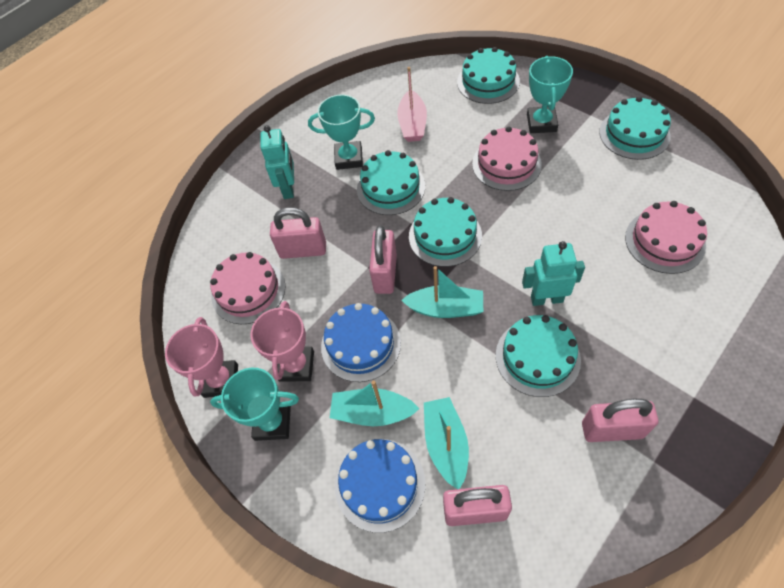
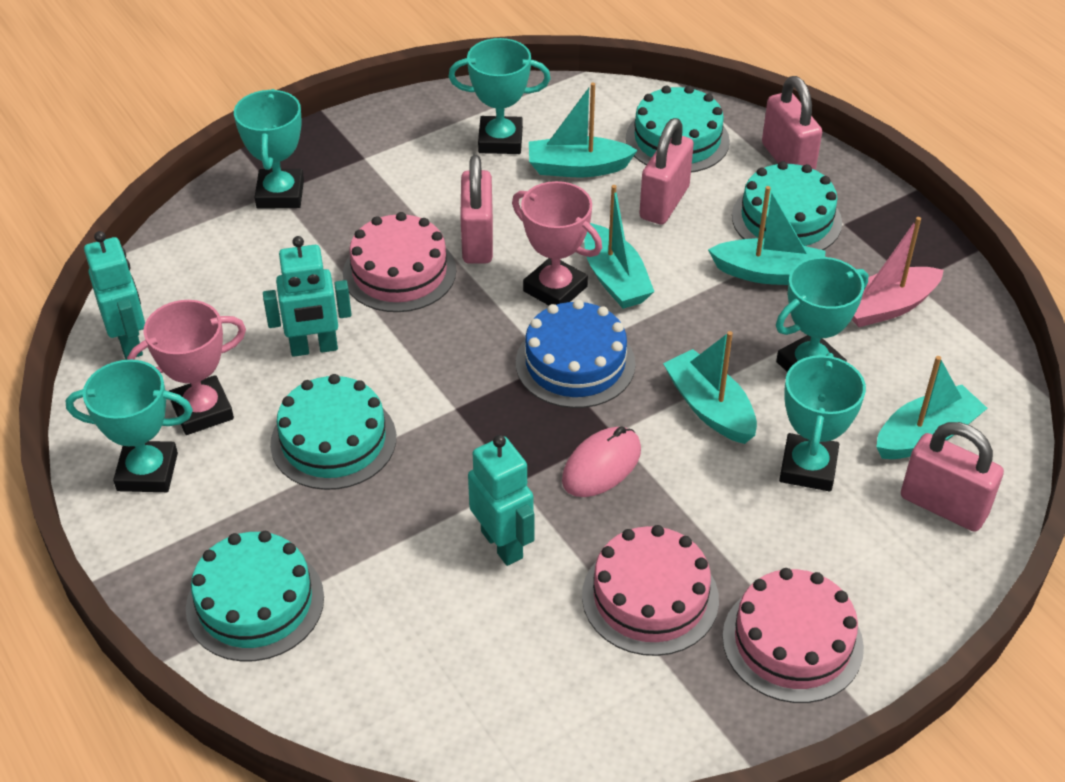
blue cake: 2 -> 1
pink mouse: 0 -> 1
turquoise boat: 3 -> 5
turquoise cake: 5 -> 4
turquoise robot: 2 -> 3
turquoise trophy: 3 -> 5

